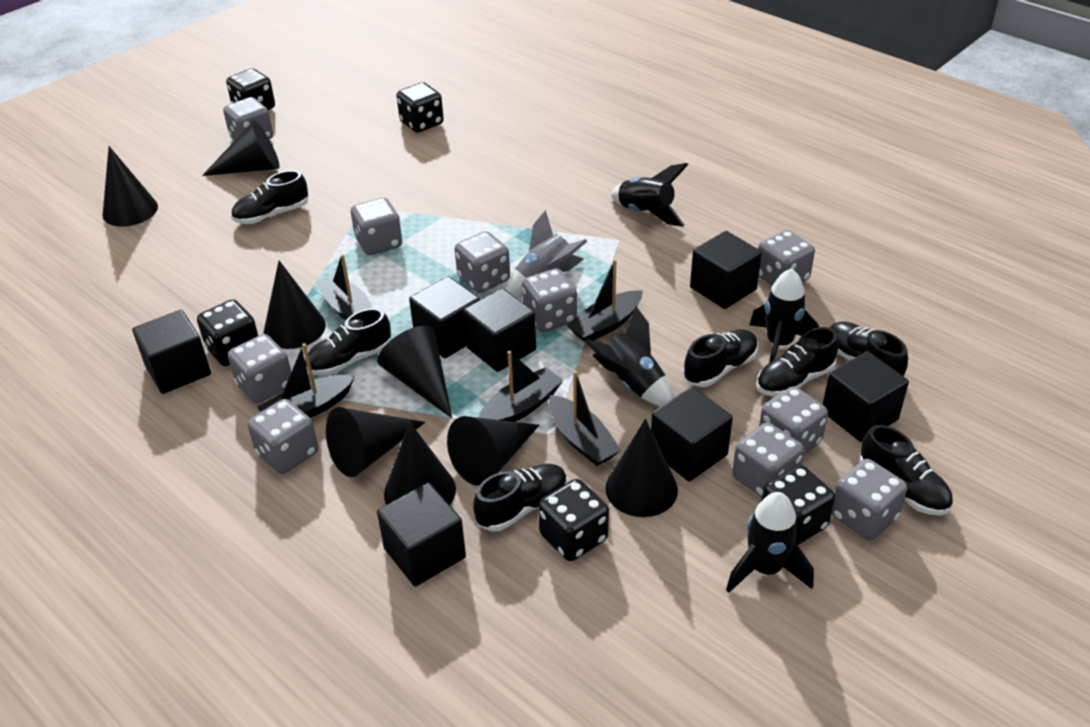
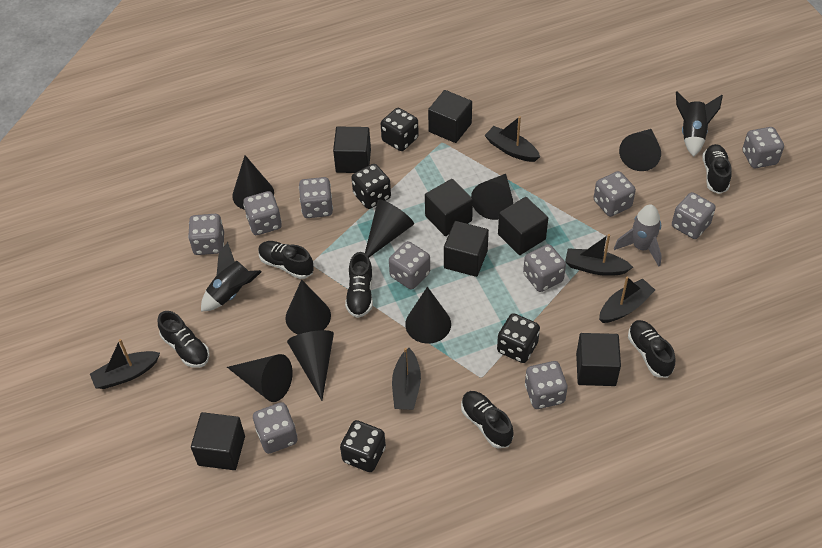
black dice: 5 -> 4
black rocket: 4 -> 2
black shoe: 7 -> 6

